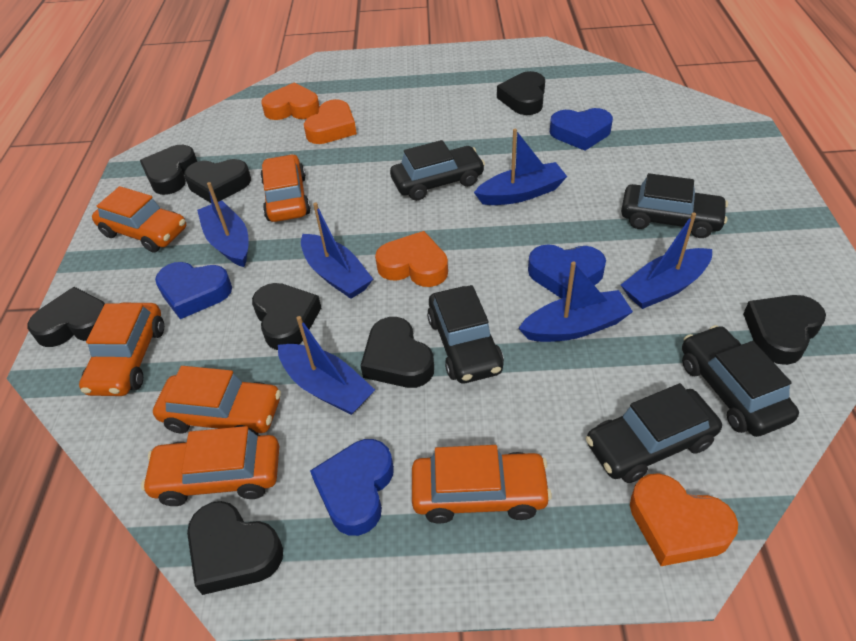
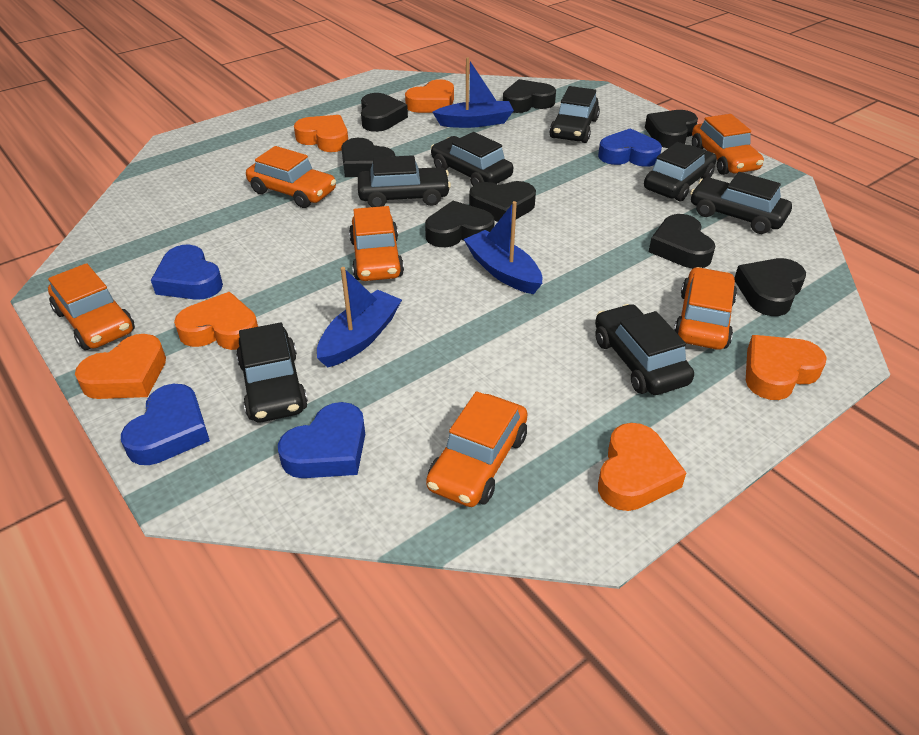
black car: 5 -> 7
blue boat: 6 -> 3
orange heart: 4 -> 6

